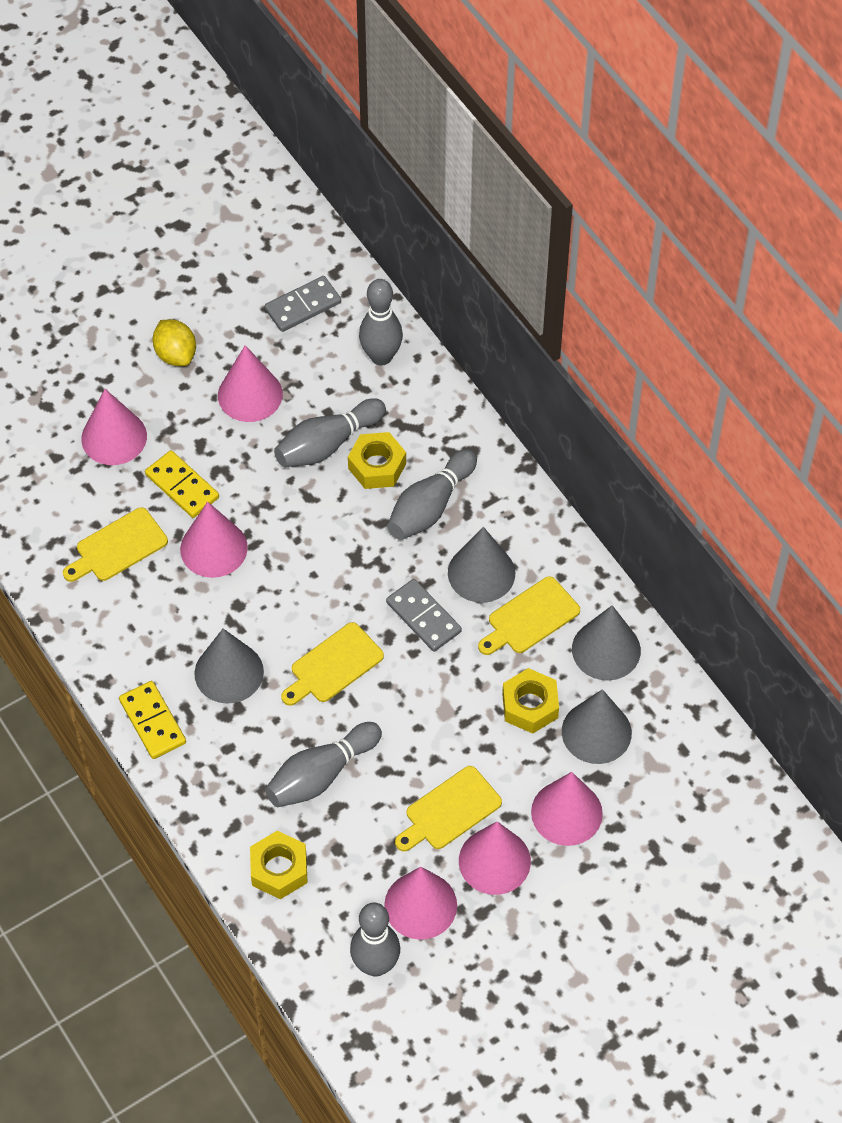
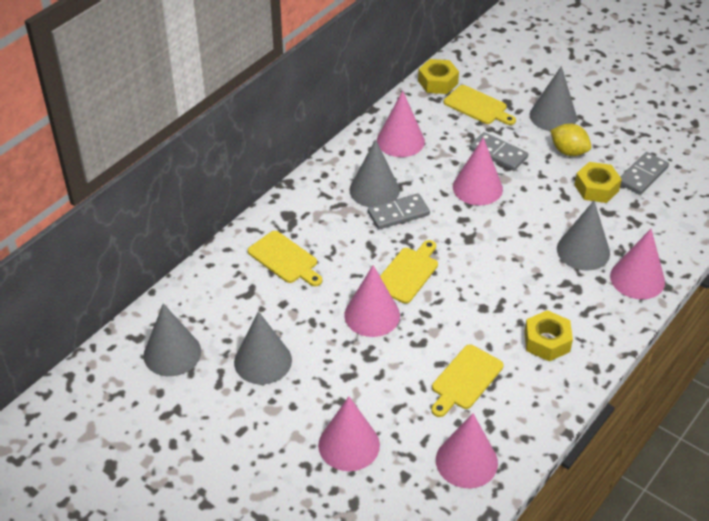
grey bowling pin: 5 -> 0
grey cone: 4 -> 5
grey domino: 2 -> 3
yellow domino: 2 -> 0

